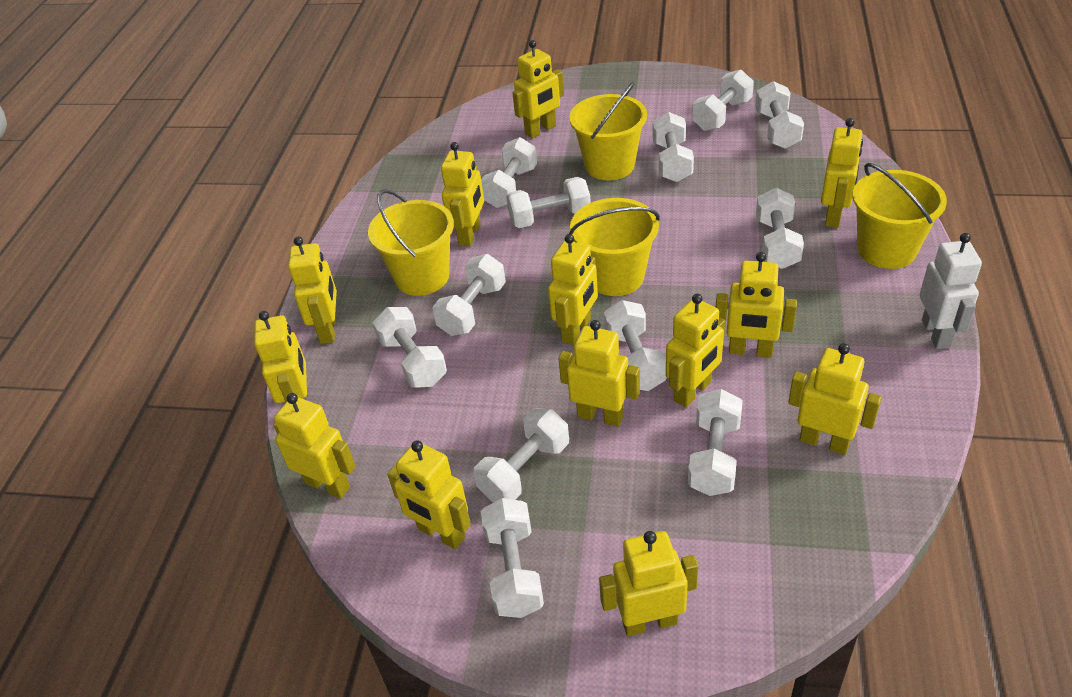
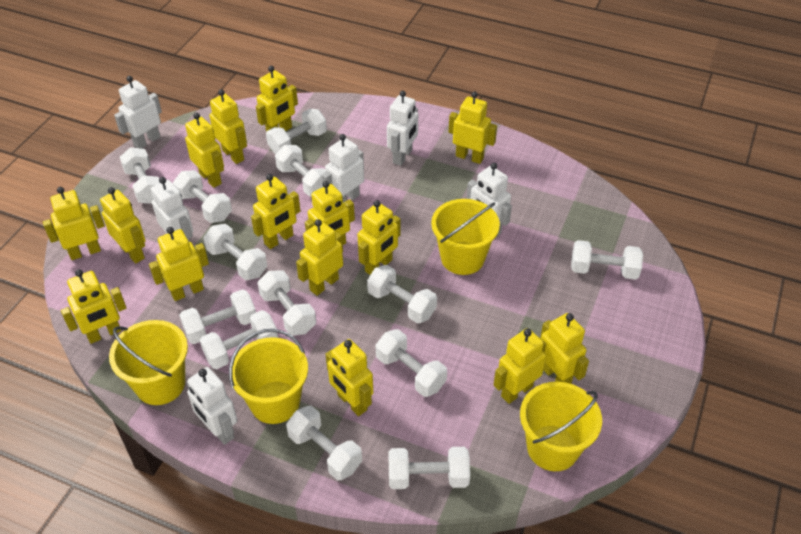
white dumbbell: 12 -> 13
white robot: 1 -> 6
yellow robot: 13 -> 15

